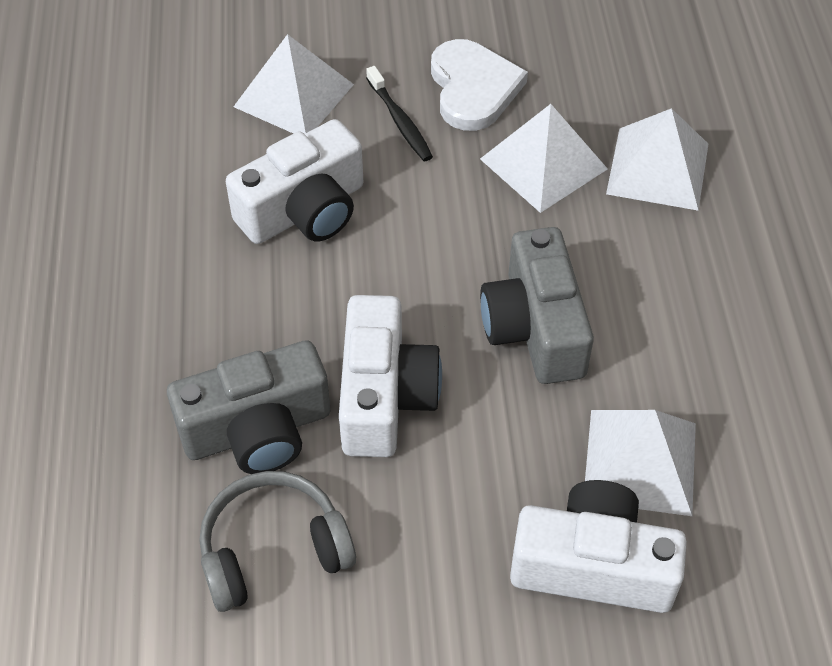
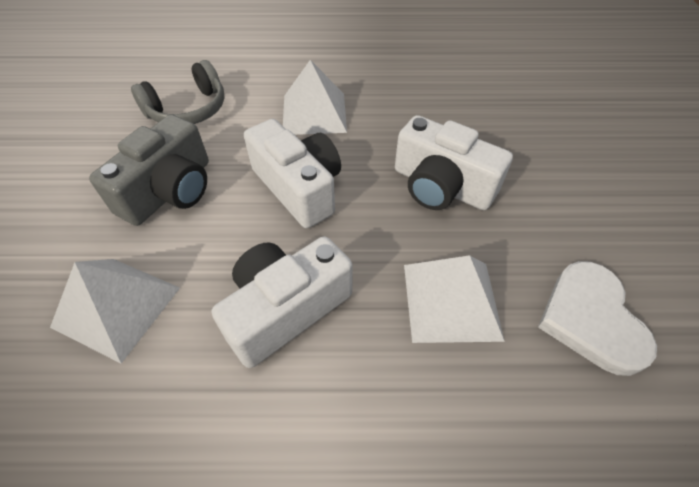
black toothbrush: 1 -> 0
grey camera: 2 -> 1
white pyramid: 4 -> 3

